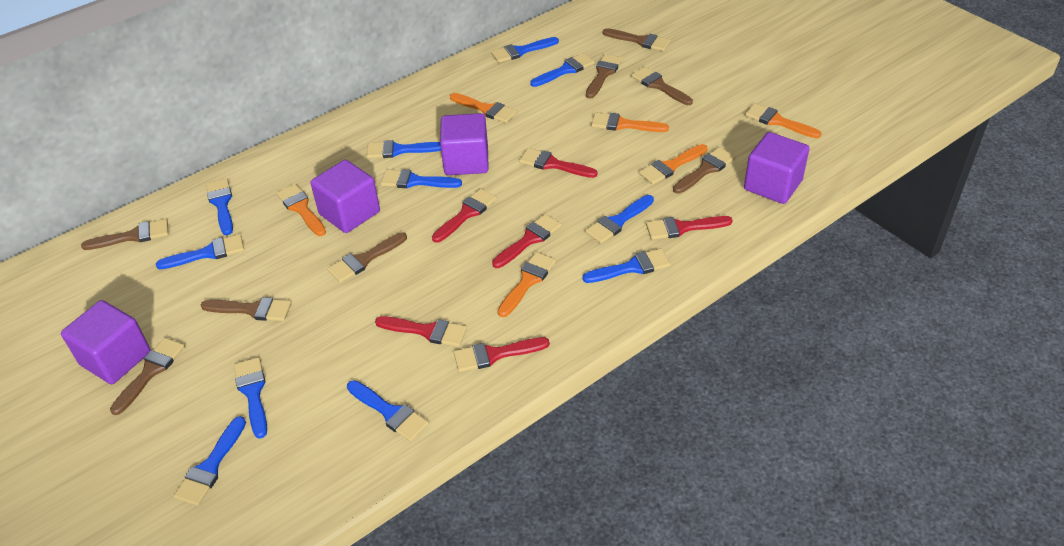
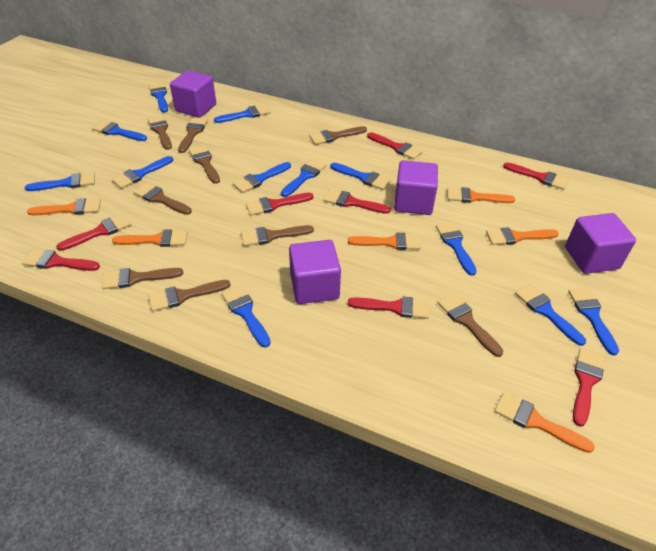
blue brush: 11 -> 12
brown brush: 8 -> 9
red brush: 6 -> 8

